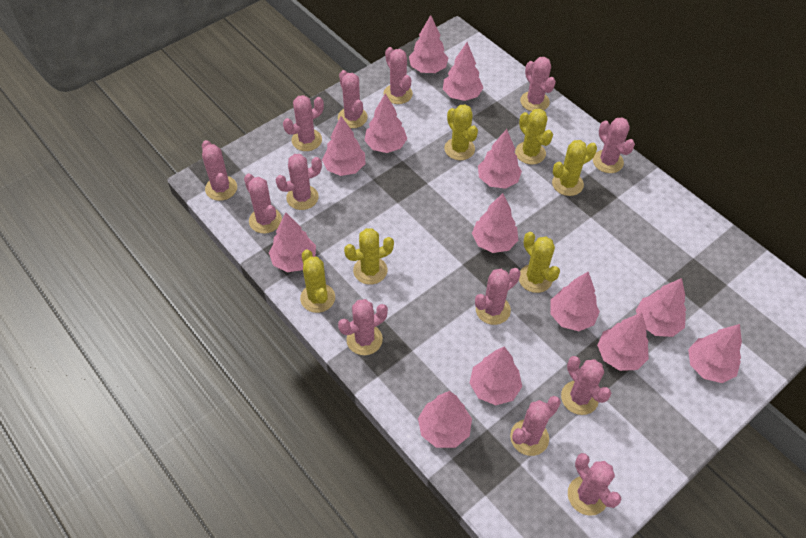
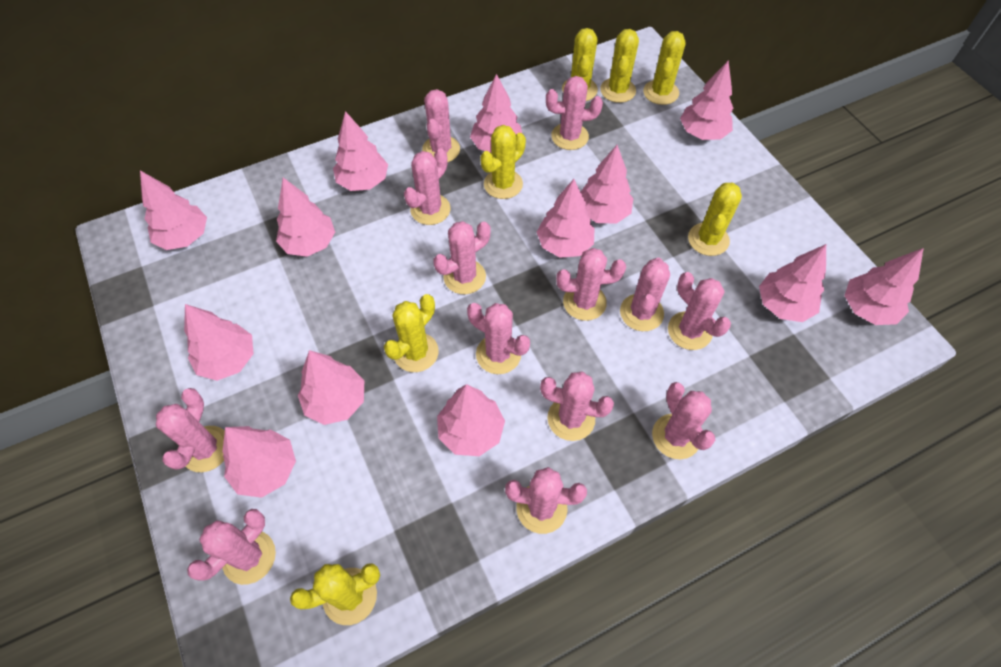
yellow cactus: 6 -> 7

